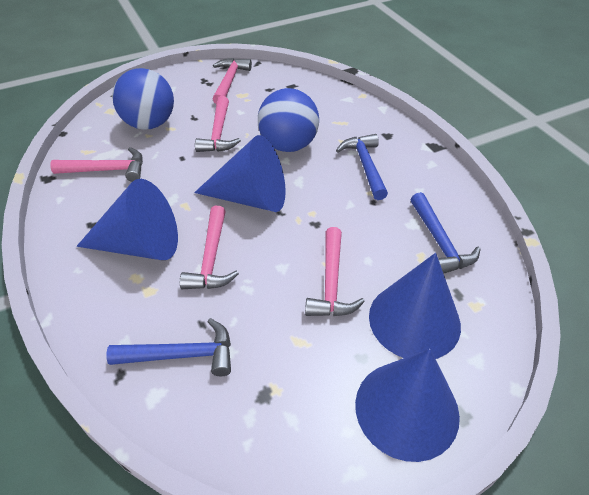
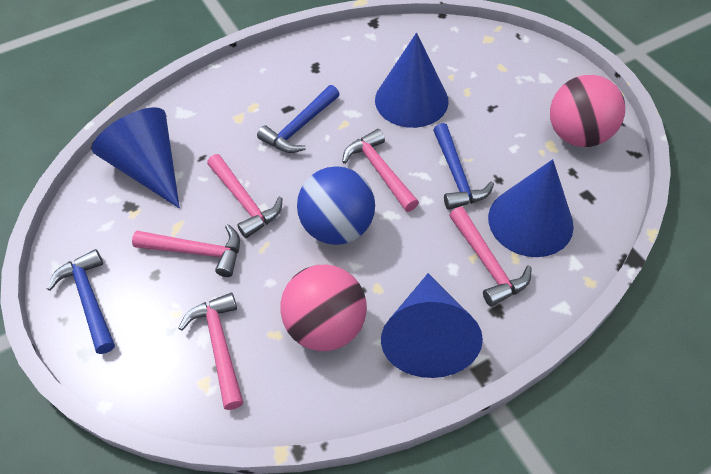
blue ball: 2 -> 1
pink ball: 0 -> 2

